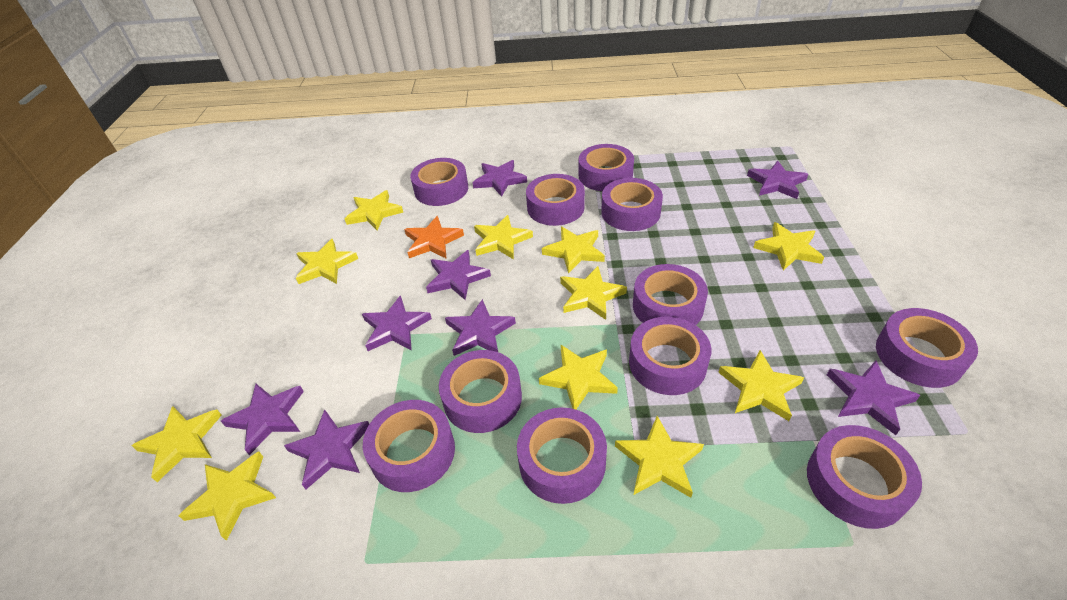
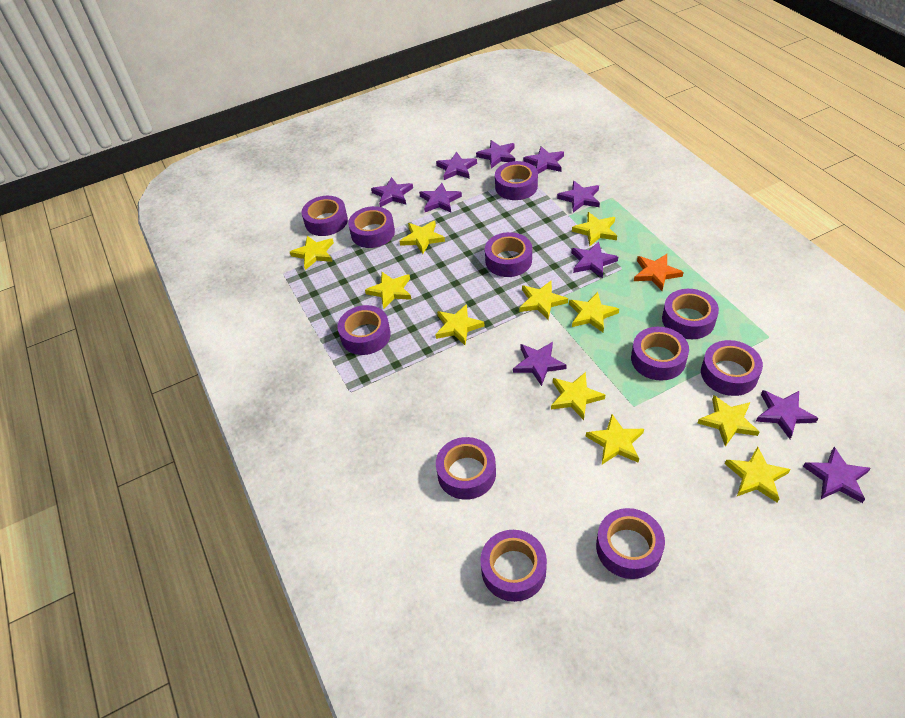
purple star: 8 -> 10

